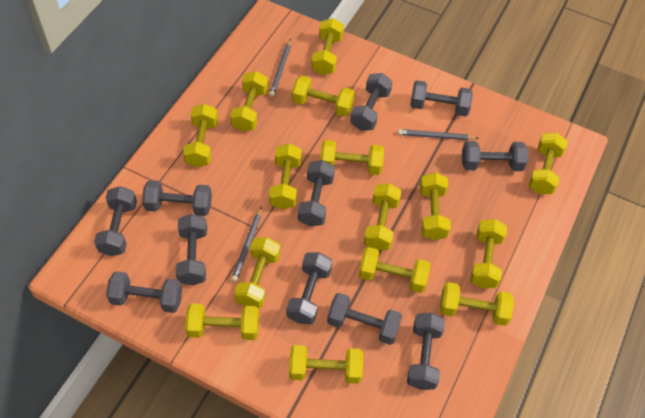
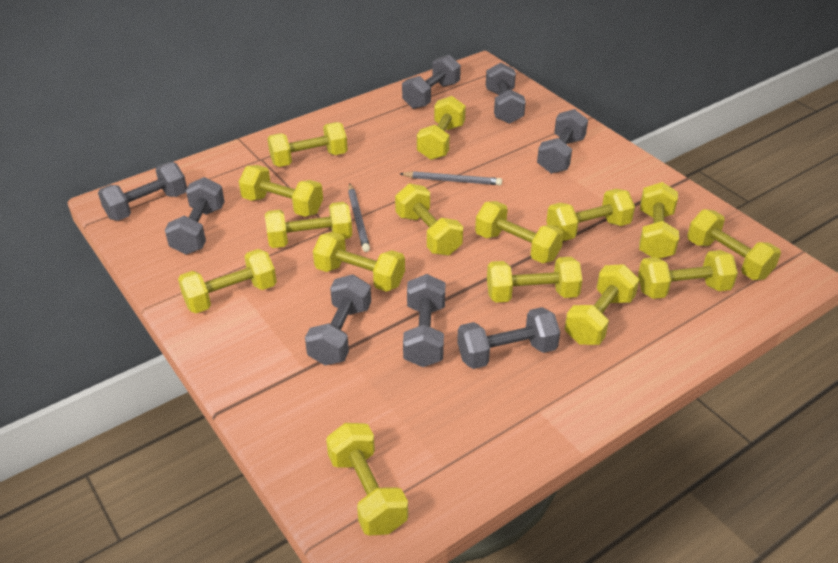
grey dumbbell: 11 -> 8
grey pencil: 3 -> 2

